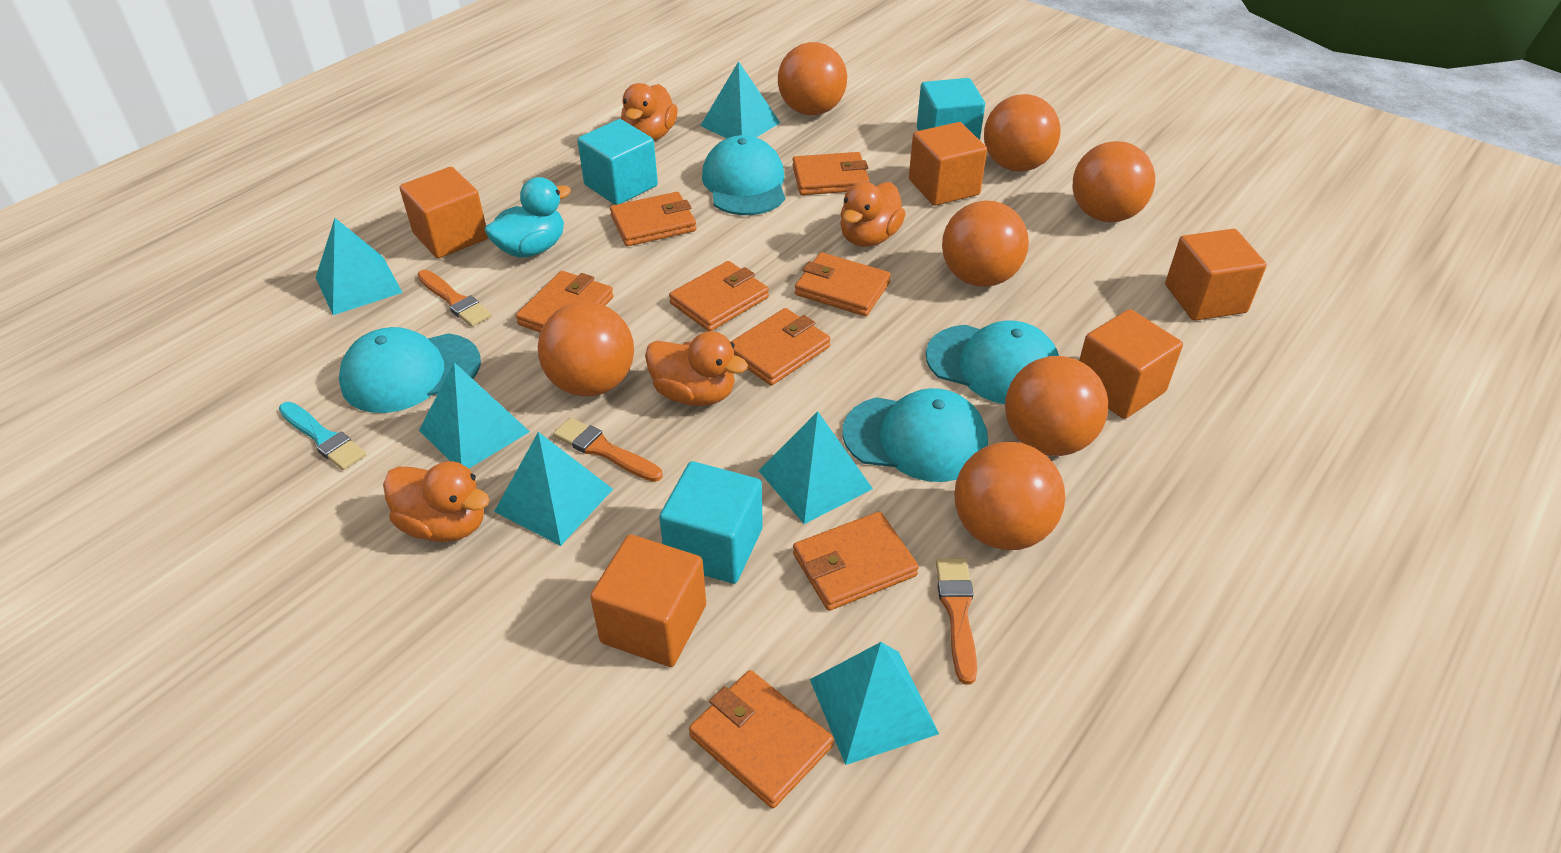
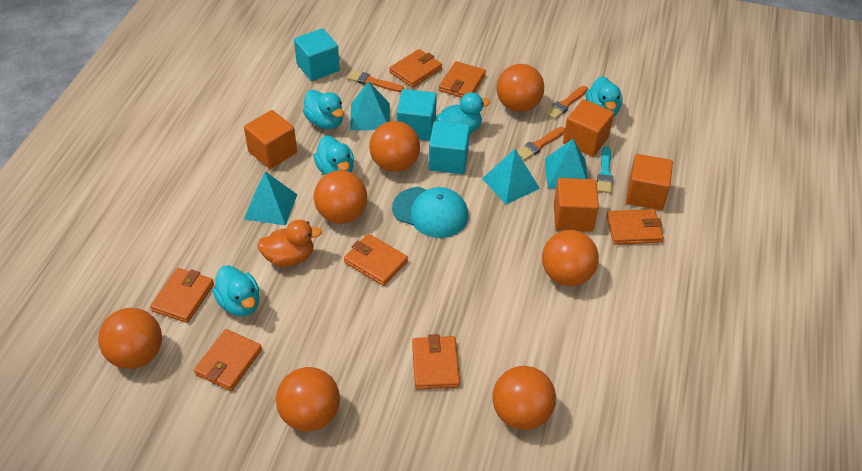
orange cube: 5 -> 4
orange duck: 4 -> 1
orange wallet: 8 -> 7
turquoise cap: 4 -> 1
turquoise duck: 1 -> 5
turquoise pyramid: 6 -> 4

